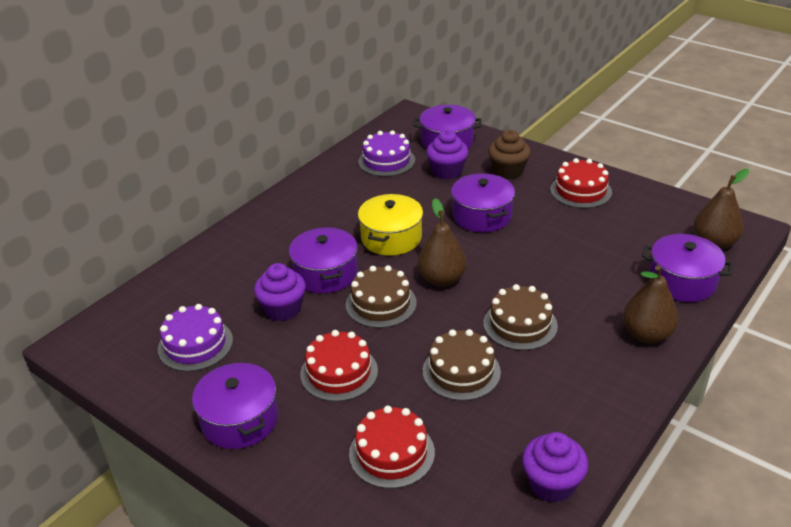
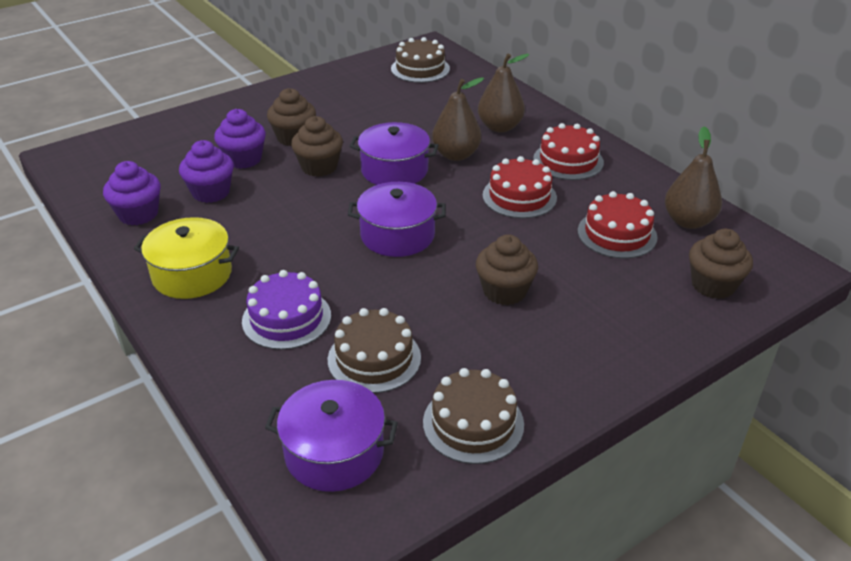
brown cupcake: 1 -> 4
purple cake: 2 -> 1
purple pot: 5 -> 3

